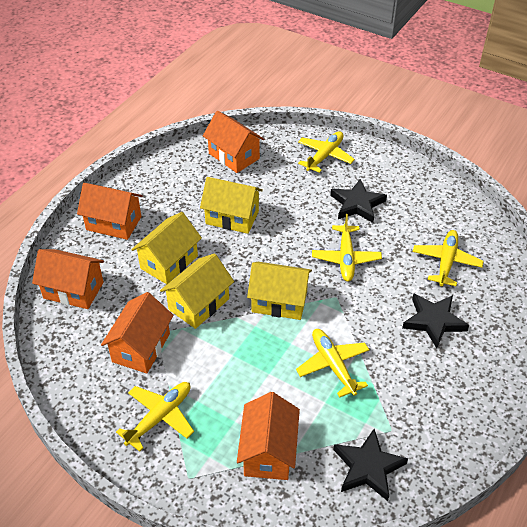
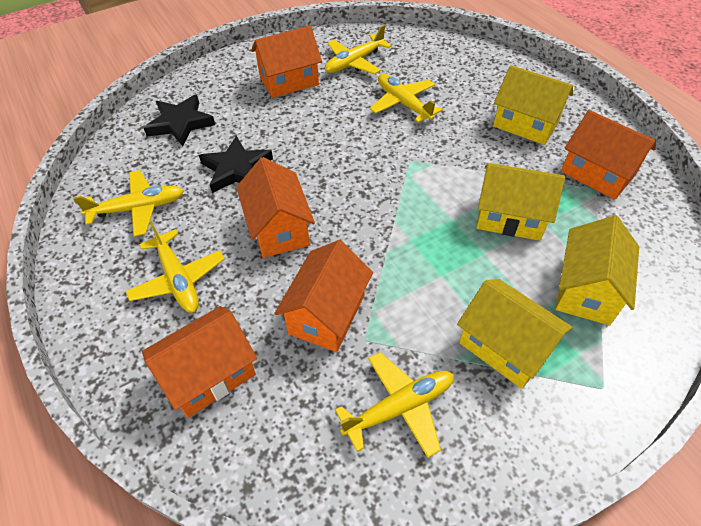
black star: 3 -> 2

